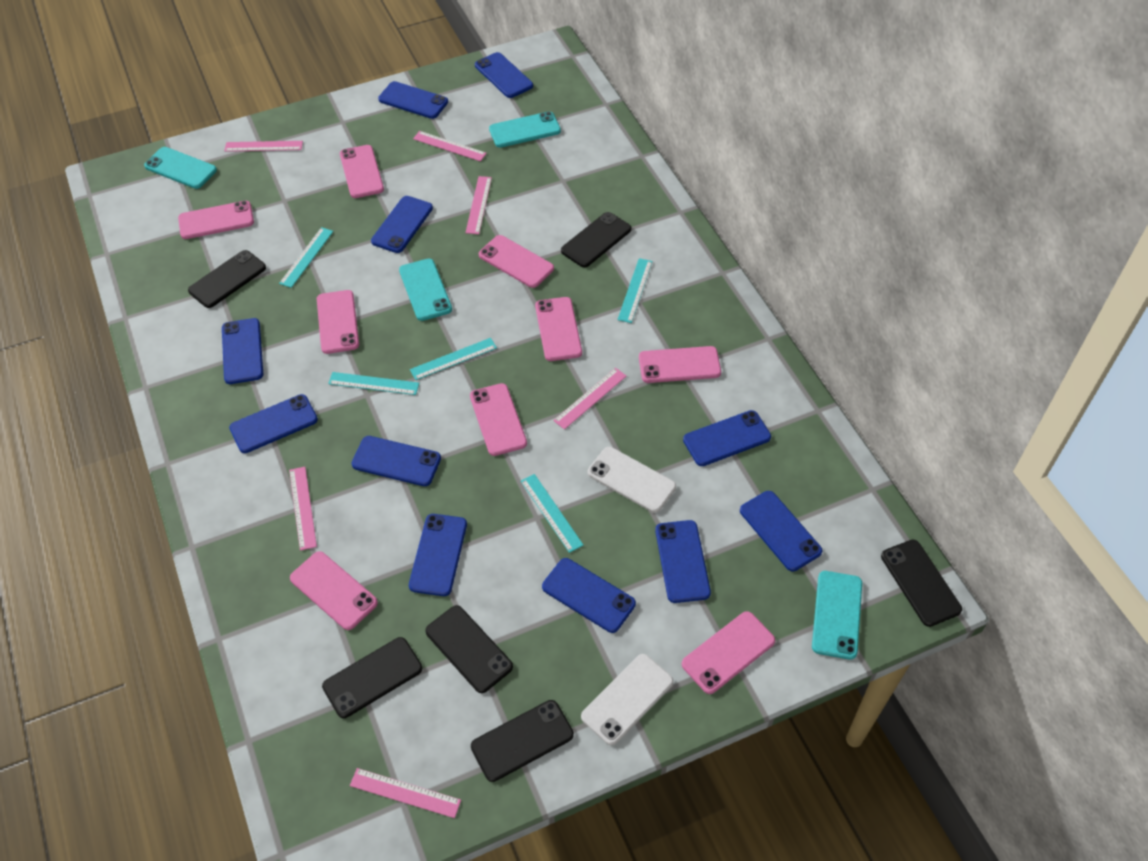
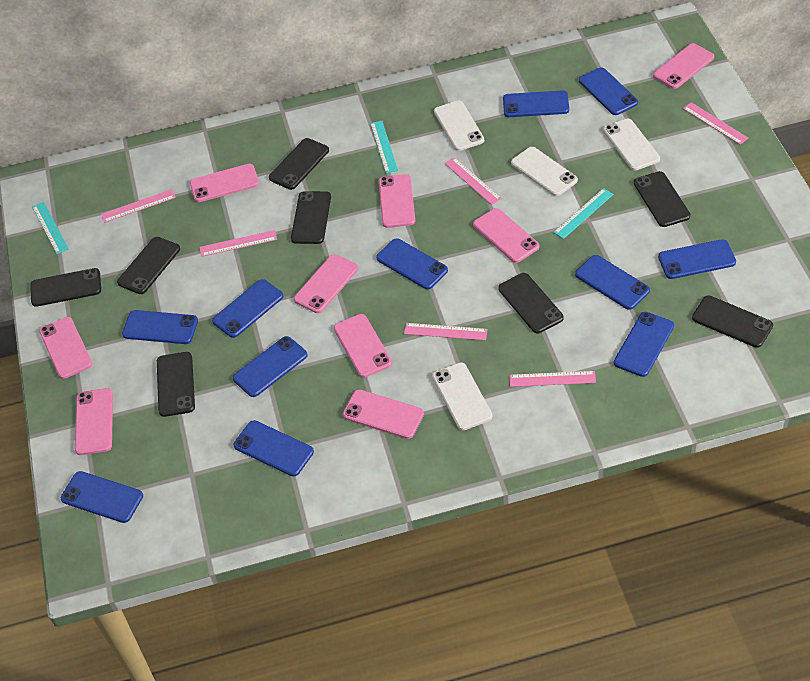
black phone: 6 -> 8
turquoise phone: 4 -> 0
turquoise ruler: 5 -> 3
white phone: 2 -> 4

